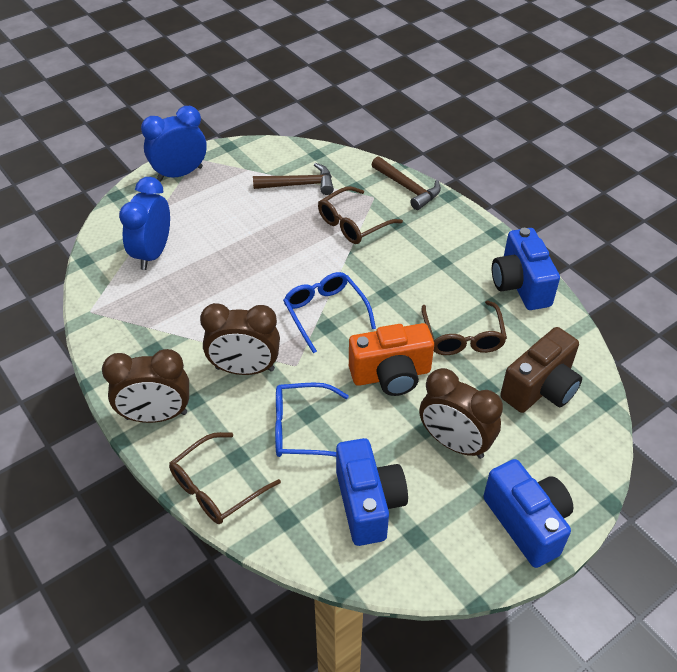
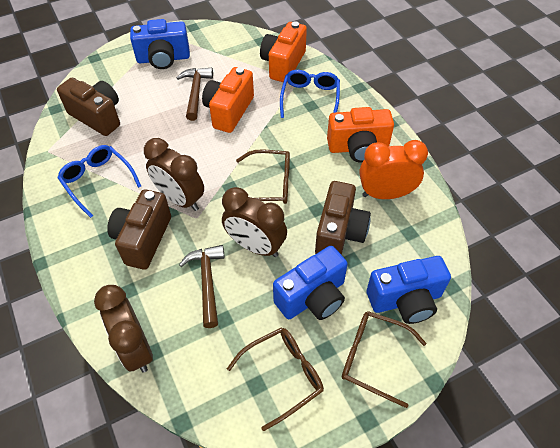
blue clock: 2 -> 0
brown camera: 1 -> 3
orange camera: 1 -> 3
orange clock: 0 -> 1

